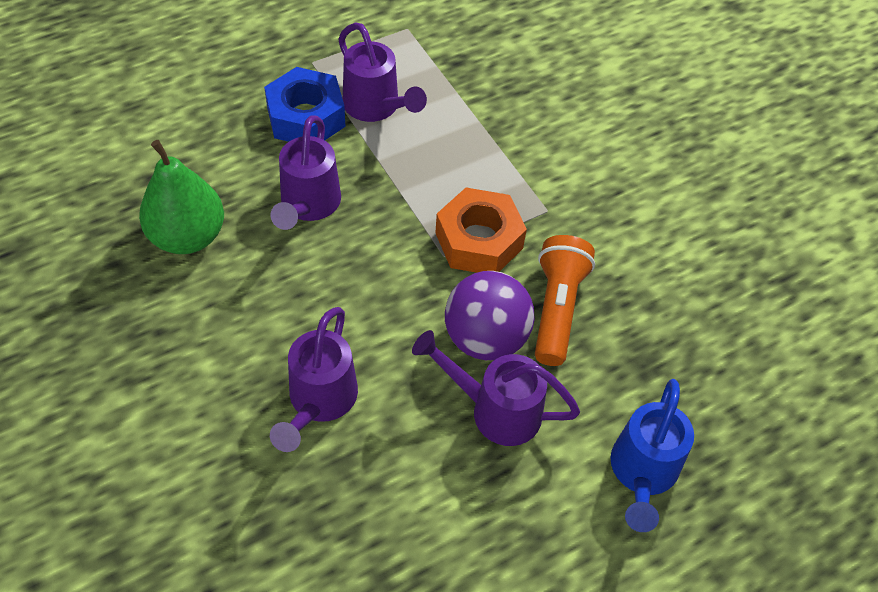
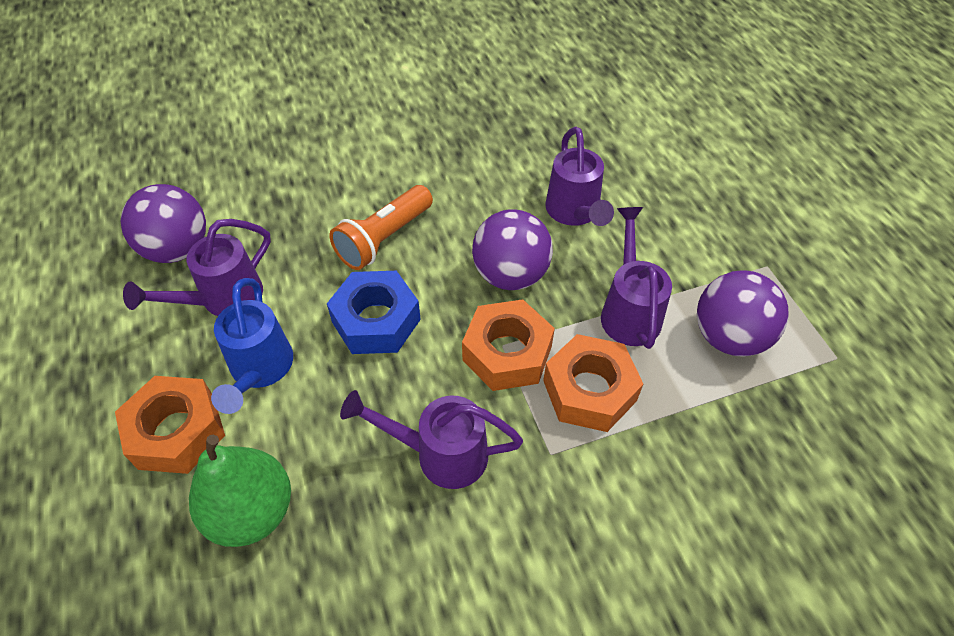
orange nut: 1 -> 3
purple ball: 1 -> 3

